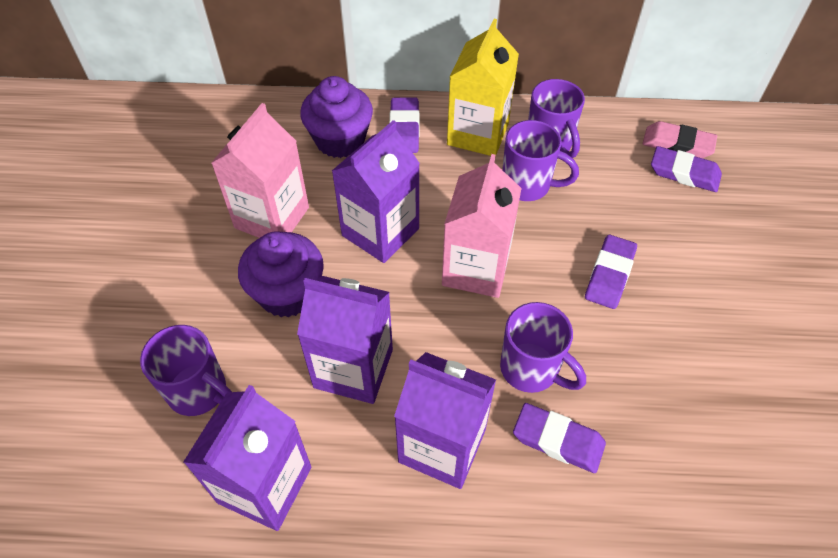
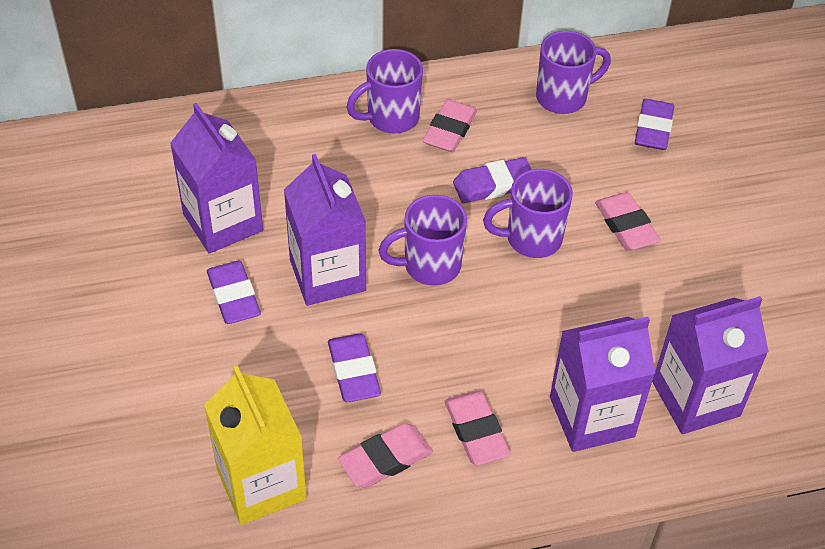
pink carton: 2 -> 0
pink eraser: 1 -> 4
purple cupcake: 2 -> 0

